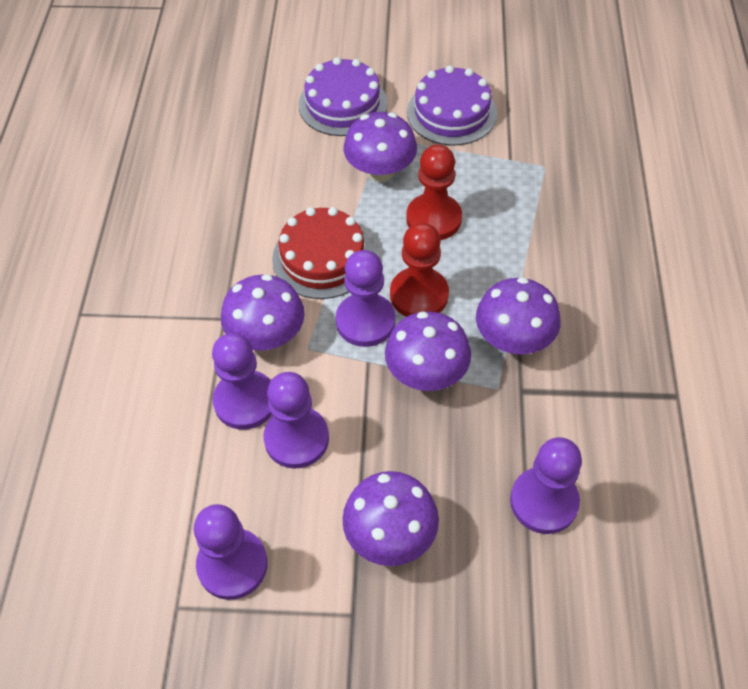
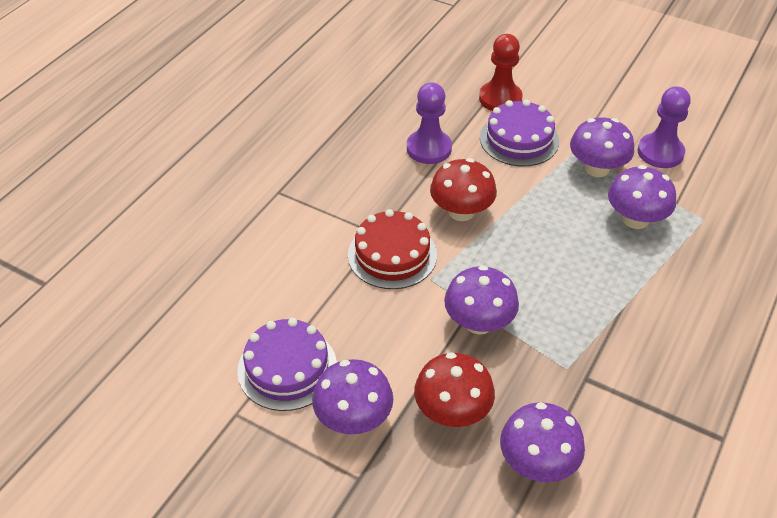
purple pawn: 5 -> 2
red mushroom: 0 -> 2
red pawn: 2 -> 1

